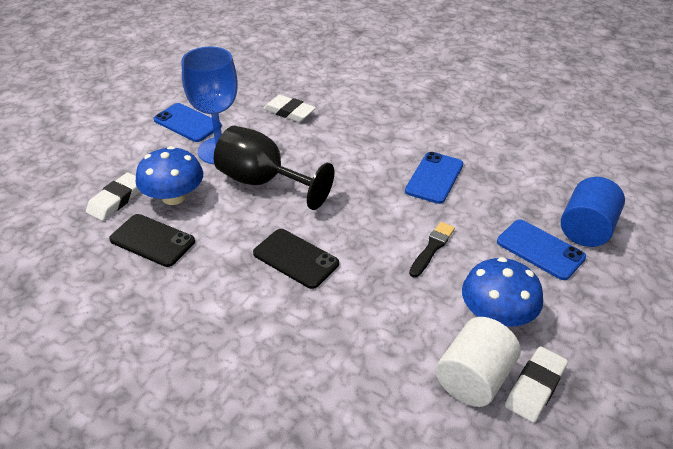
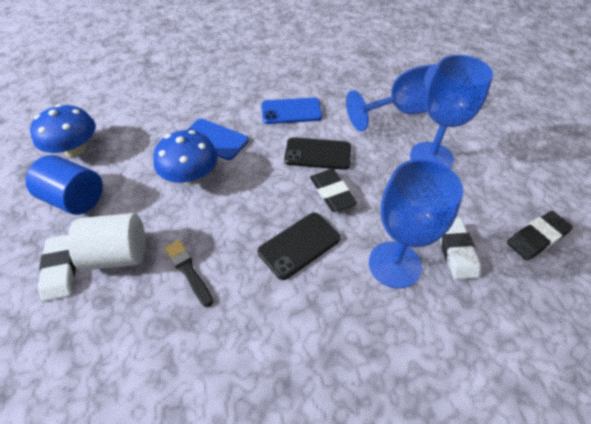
black eraser: 0 -> 2
black goblet: 1 -> 0
blue goblet: 1 -> 3
blue phone: 3 -> 2
white eraser: 3 -> 2

